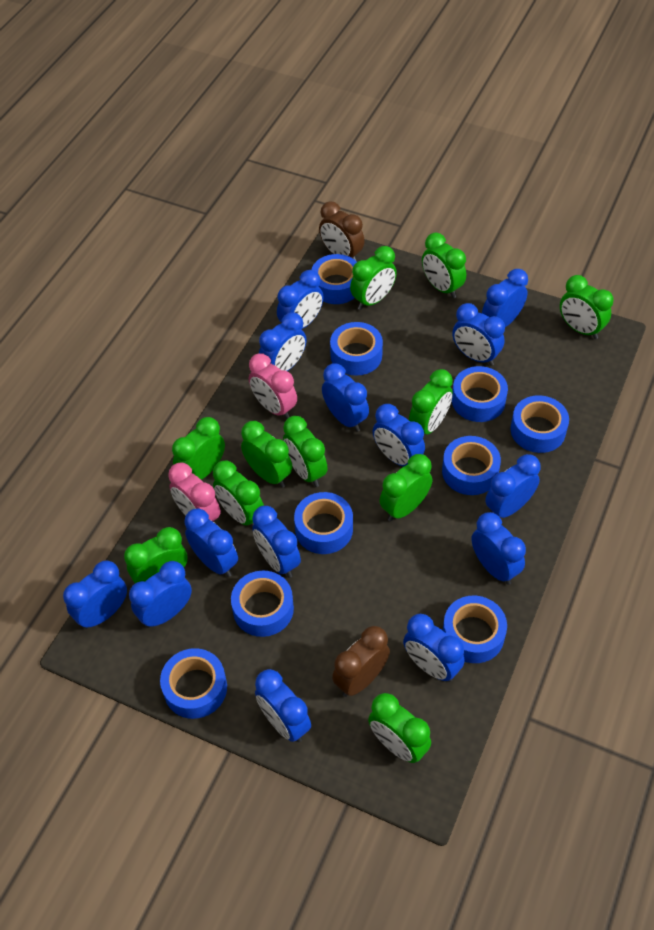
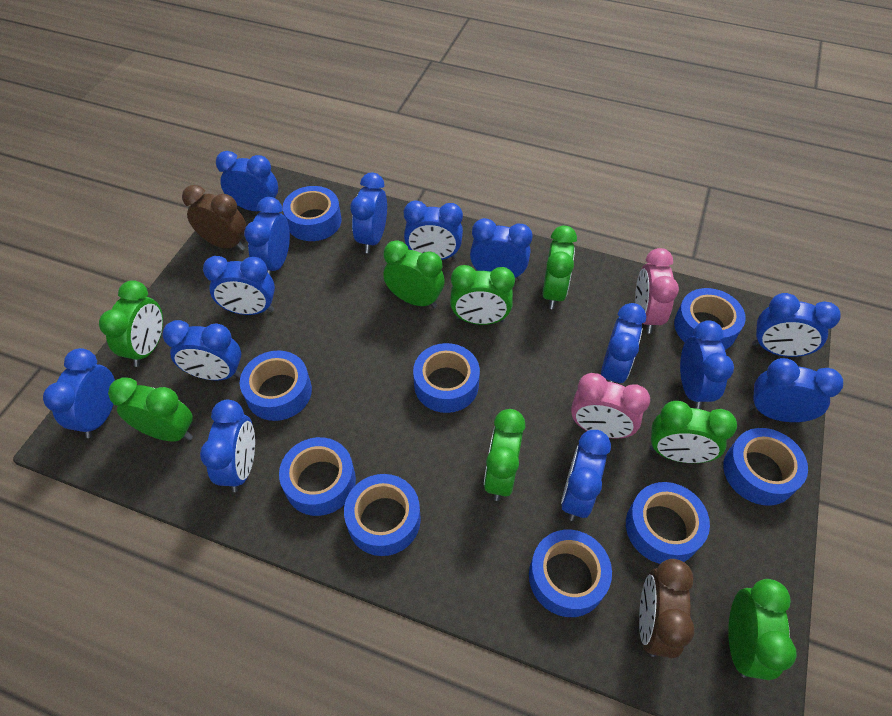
green clock: 11 -> 8

